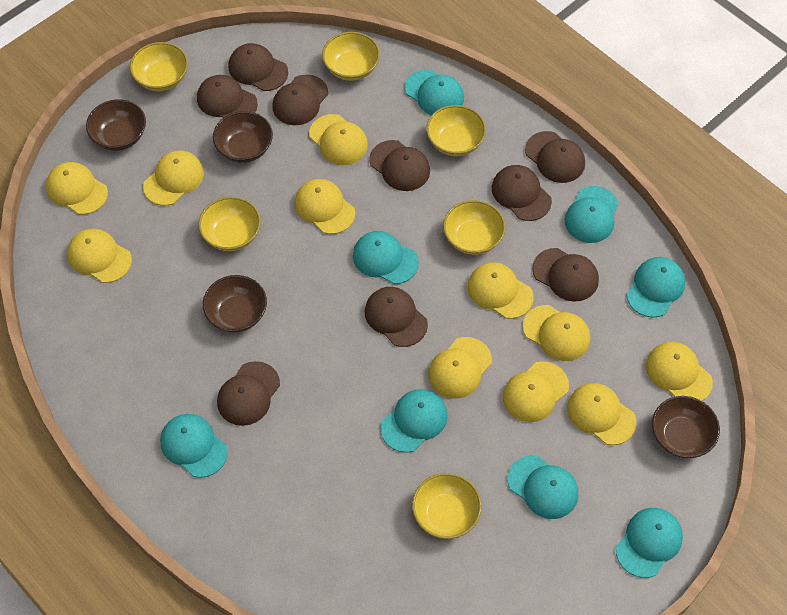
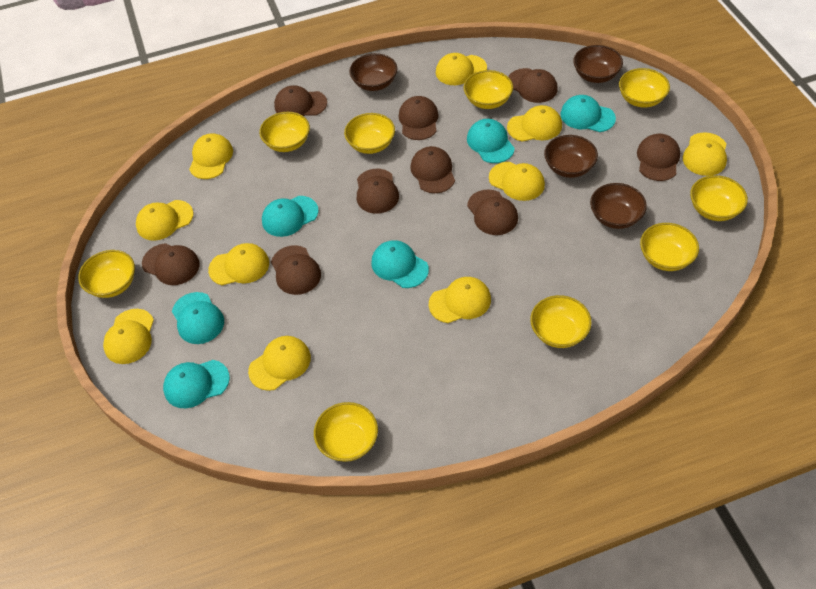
turquoise cap: 8 -> 6
yellow bowl: 6 -> 9
yellow cap: 11 -> 10

